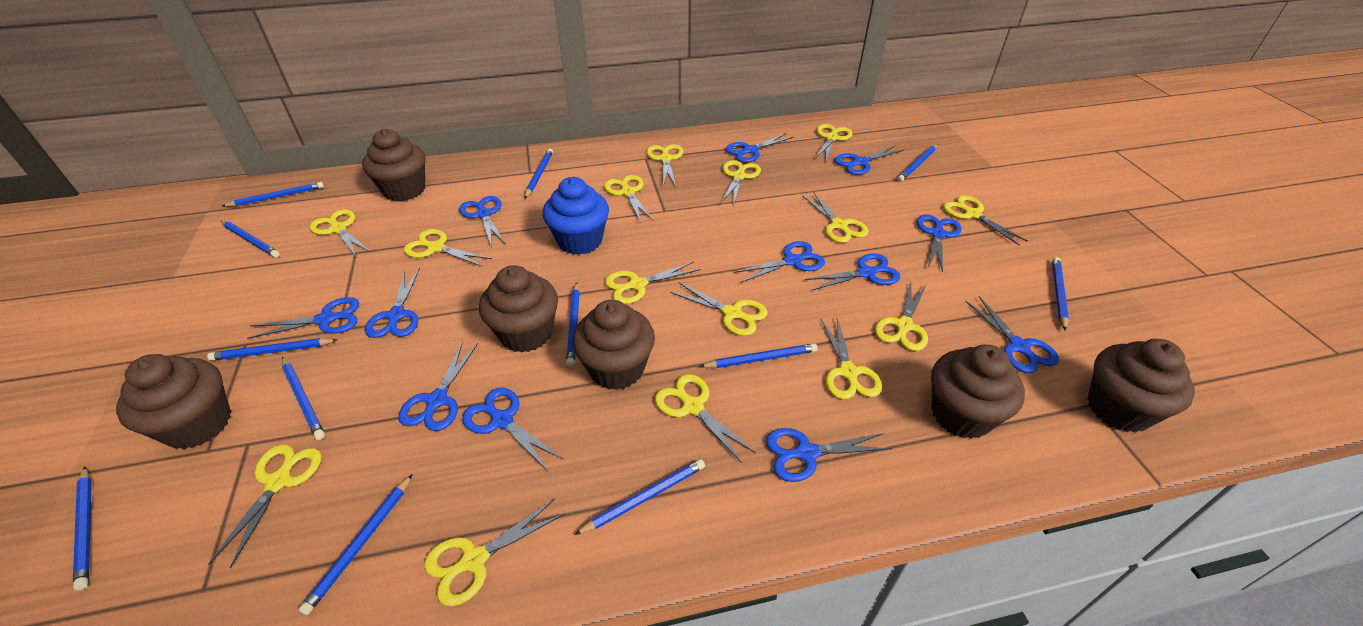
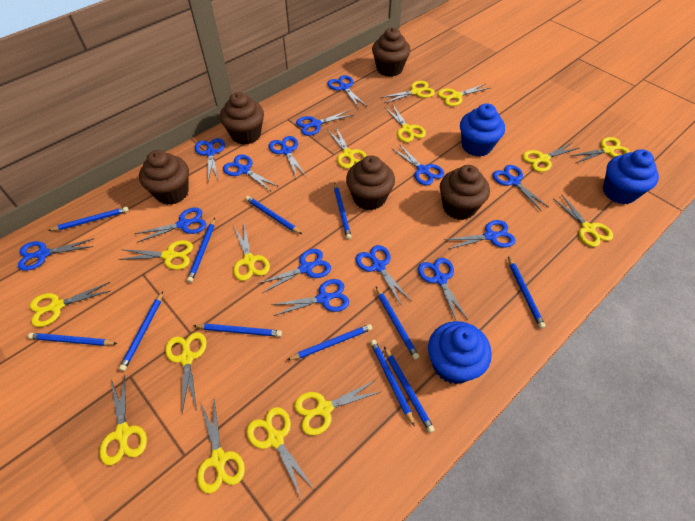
blue cupcake: 1 -> 3
blue scissors: 12 -> 14
brown cupcake: 6 -> 5

